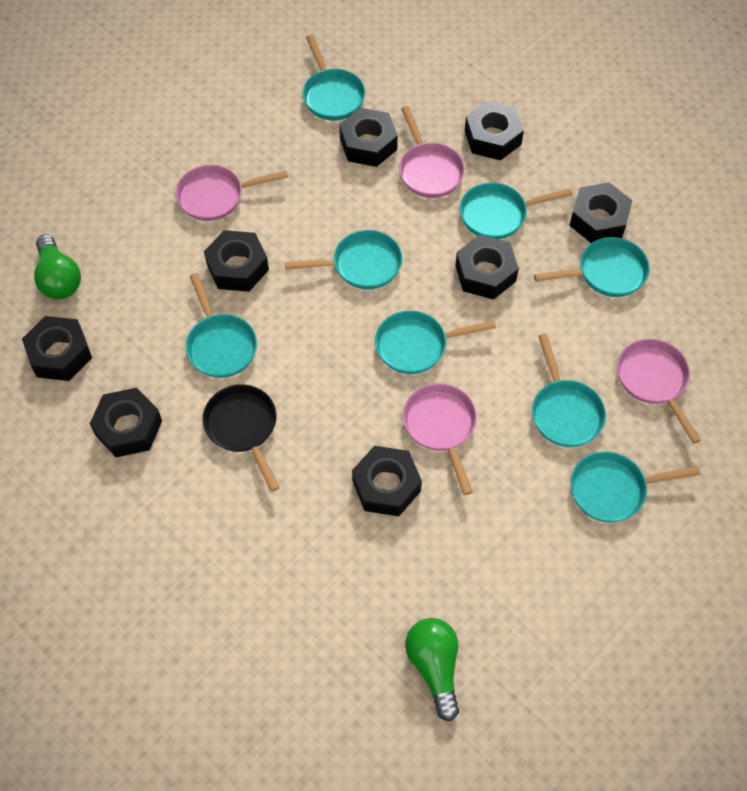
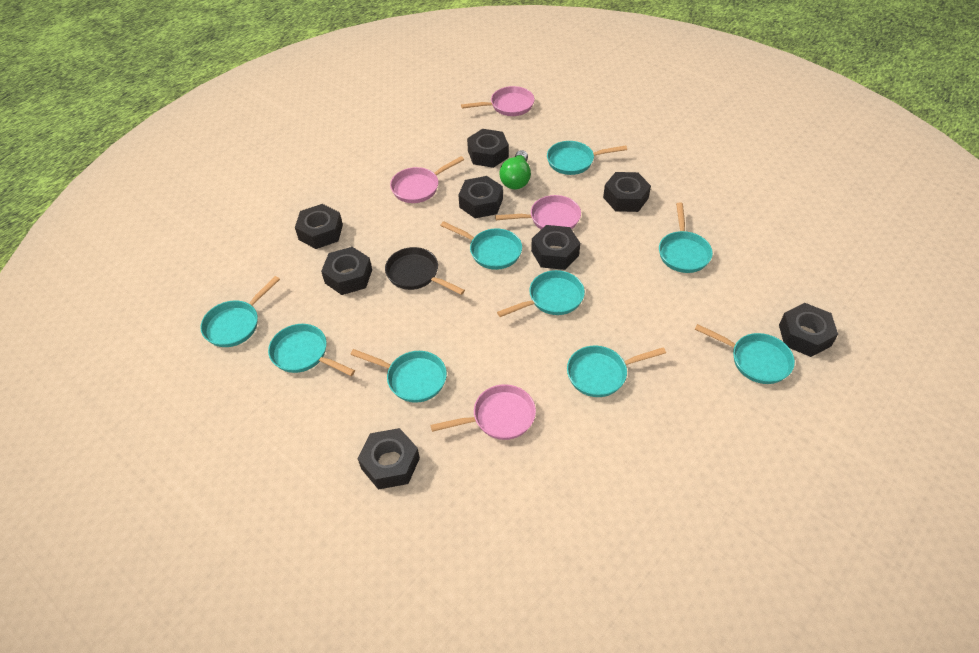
green light bulb: 2 -> 1
turquoise pan: 8 -> 9

